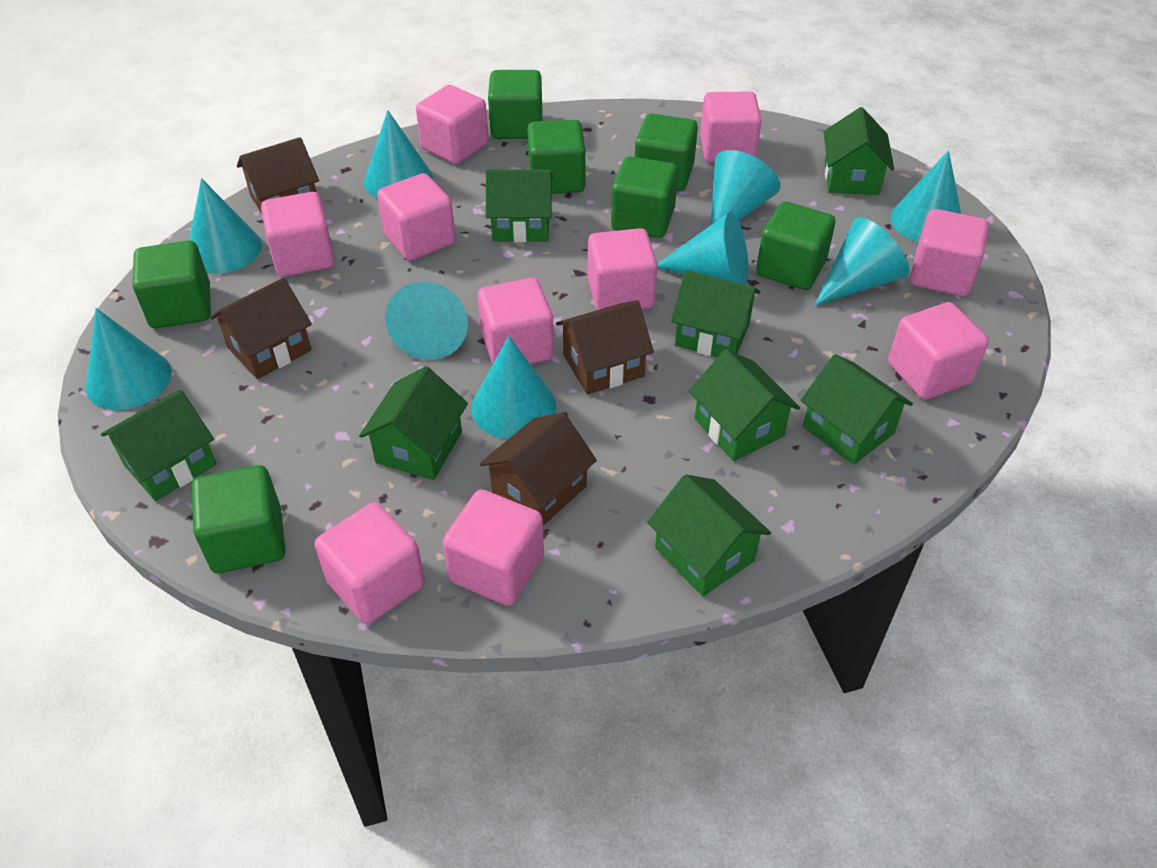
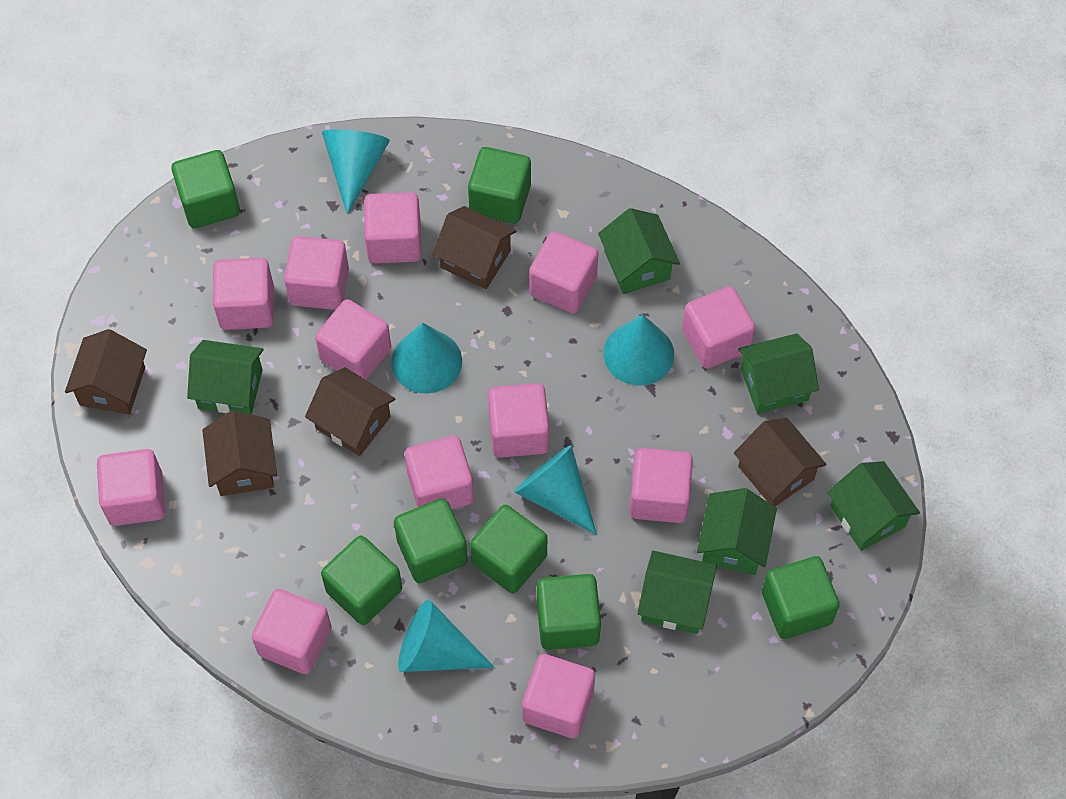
brown house: 4 -> 5
green house: 8 -> 6
pink cube: 10 -> 12
turquoise cone: 9 -> 5

